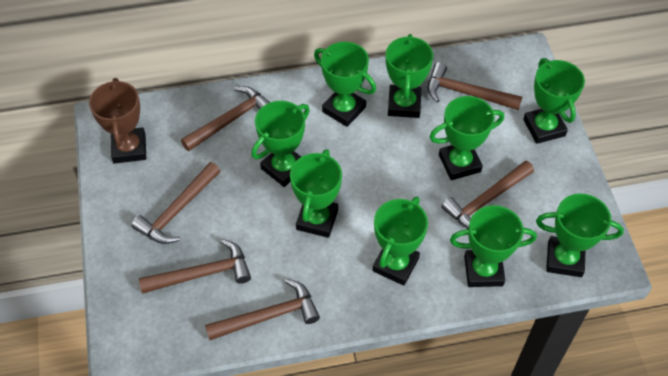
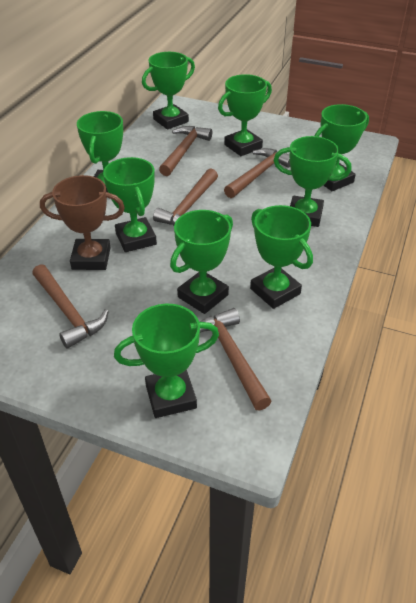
brown hammer: 6 -> 5

